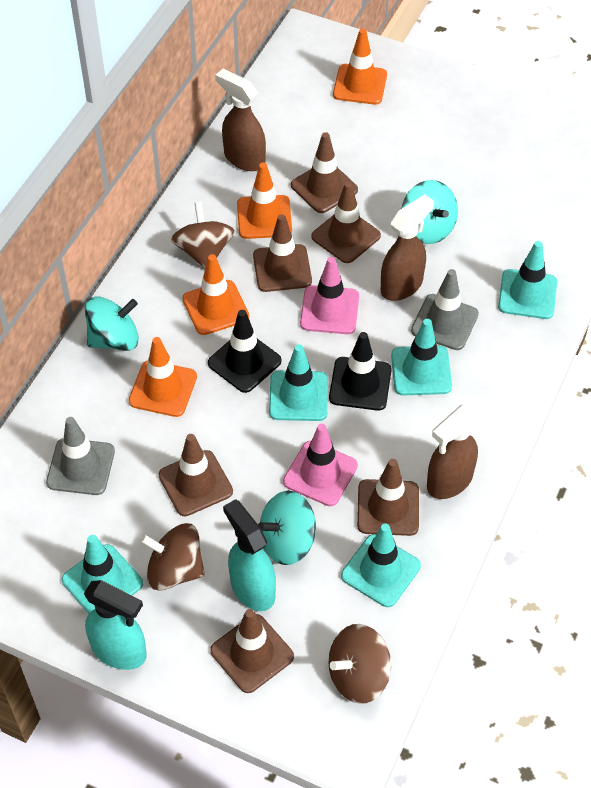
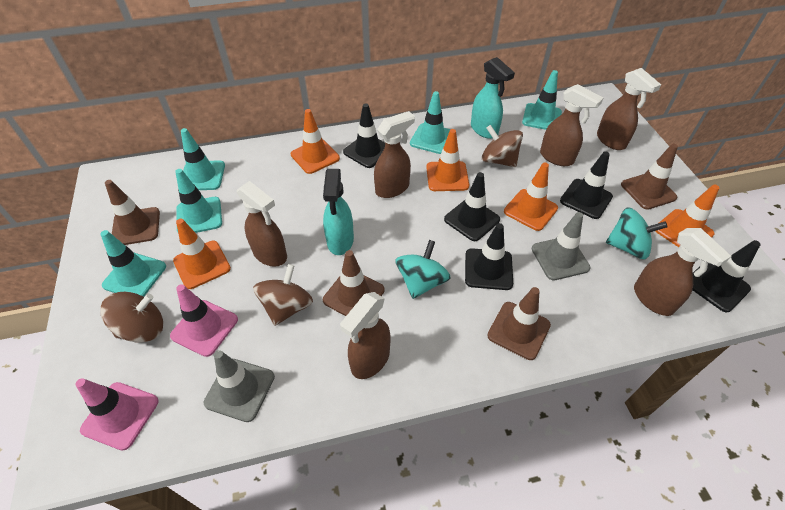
black traffic cone: 2 -> 5
brown spray bottle: 3 -> 6
brown traffic cone: 6 -> 4
orange traffic cone: 4 -> 5
turquoise spinning top: 3 -> 2

